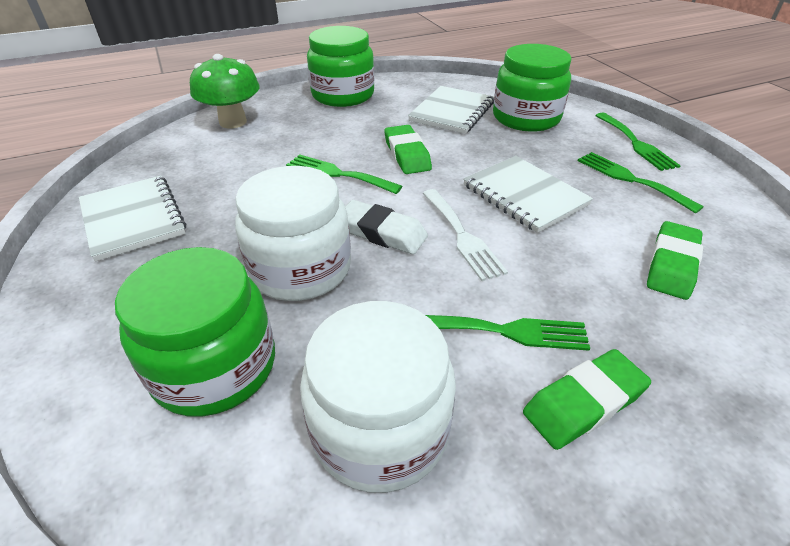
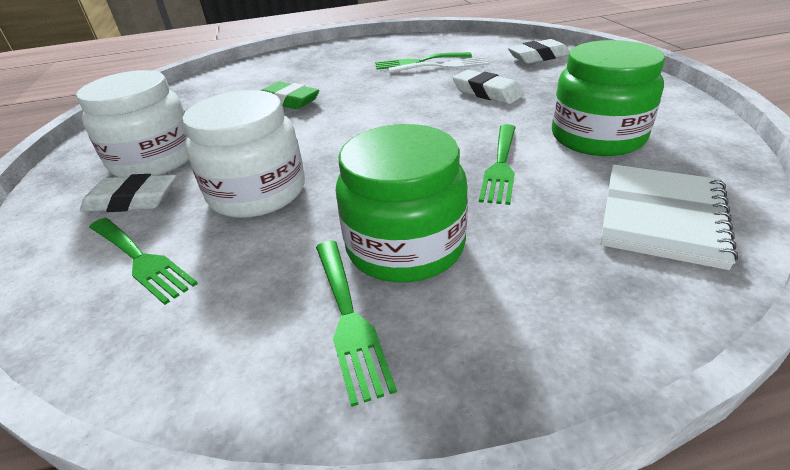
green eraser: 3 -> 1
green jar: 3 -> 2
green mushroom: 1 -> 0
white eraser: 1 -> 3
white notebook: 3 -> 1

